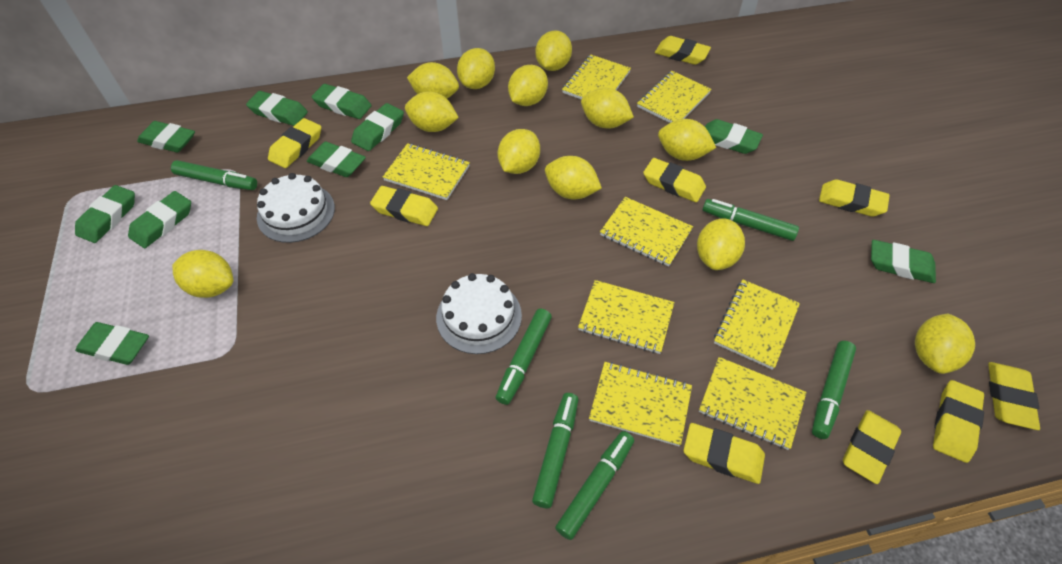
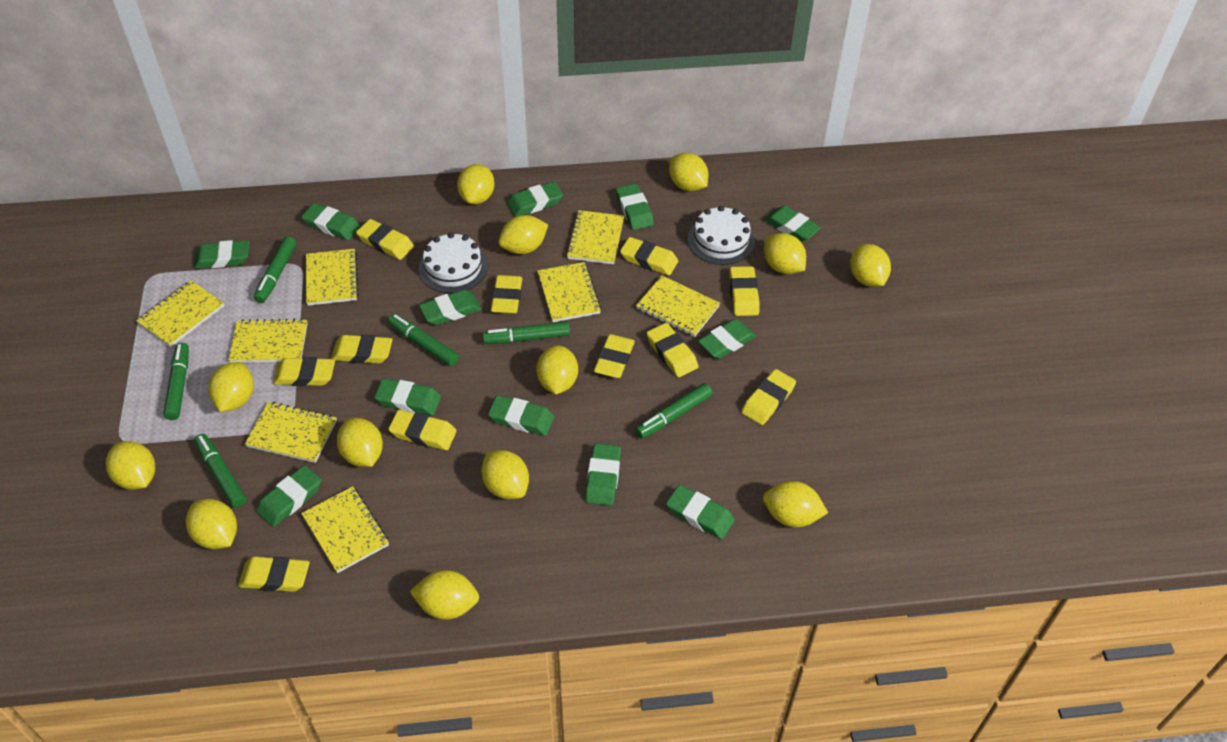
green eraser: 10 -> 12
yellow eraser: 9 -> 11
yellow lemon: 12 -> 13

